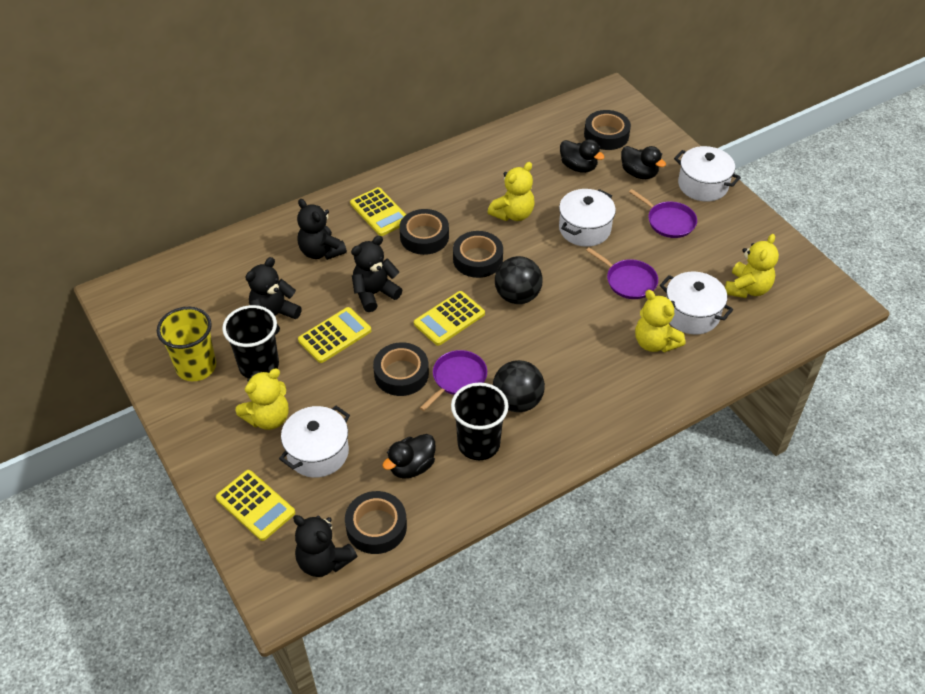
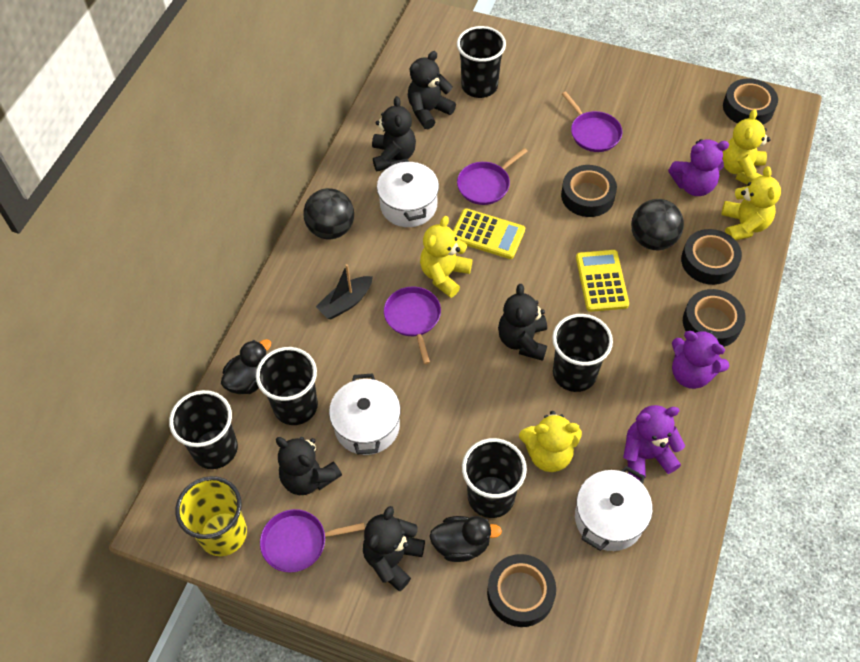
black boat: 0 -> 1
black cup: 2 -> 5
black duck: 3 -> 2
black teddy bear: 4 -> 5
purple pan: 3 -> 4
purple teddy bear: 0 -> 3
white pot: 4 -> 3
yellow calculator: 4 -> 2

